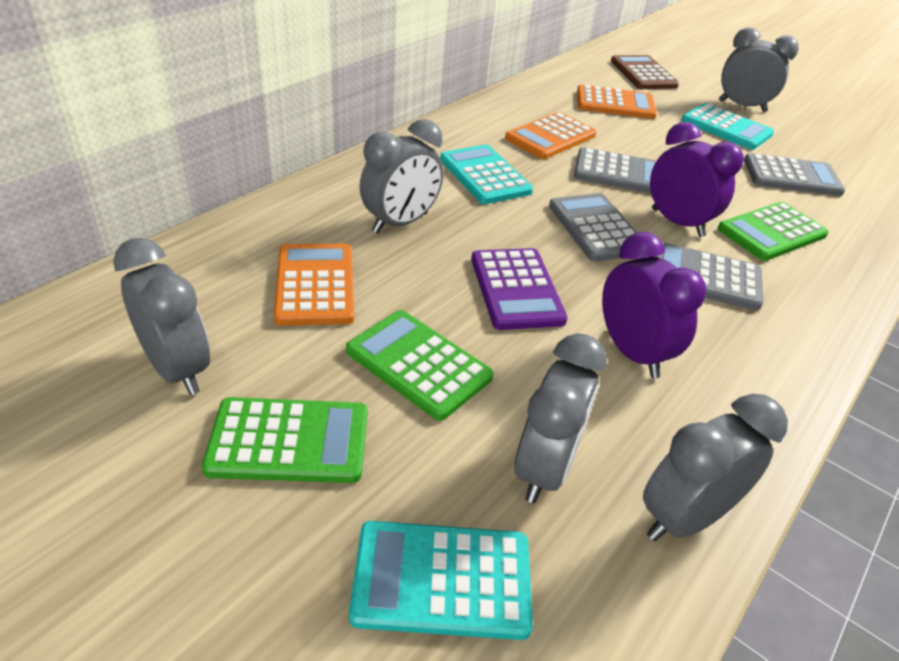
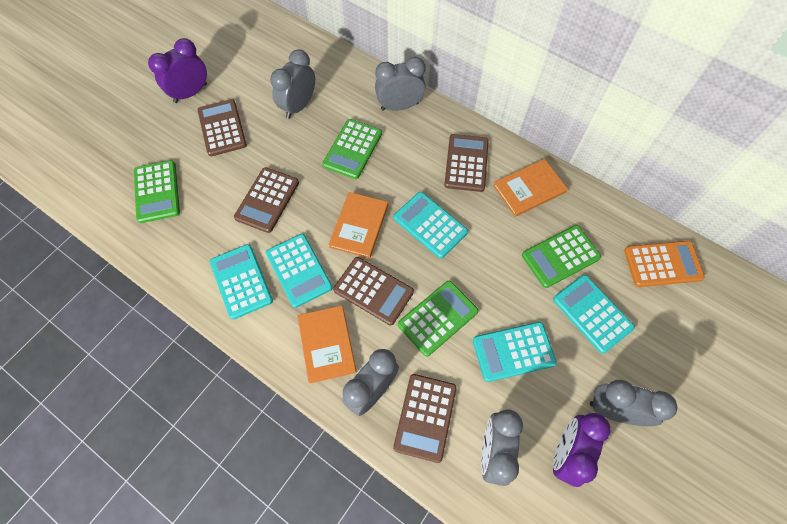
brown calculator: 1 -> 5
green calculator: 3 -> 4
grey calculator: 4 -> 0
orange book: 0 -> 3
orange calculator: 3 -> 1
purple calculator: 1 -> 0
turquoise calculator: 3 -> 5

